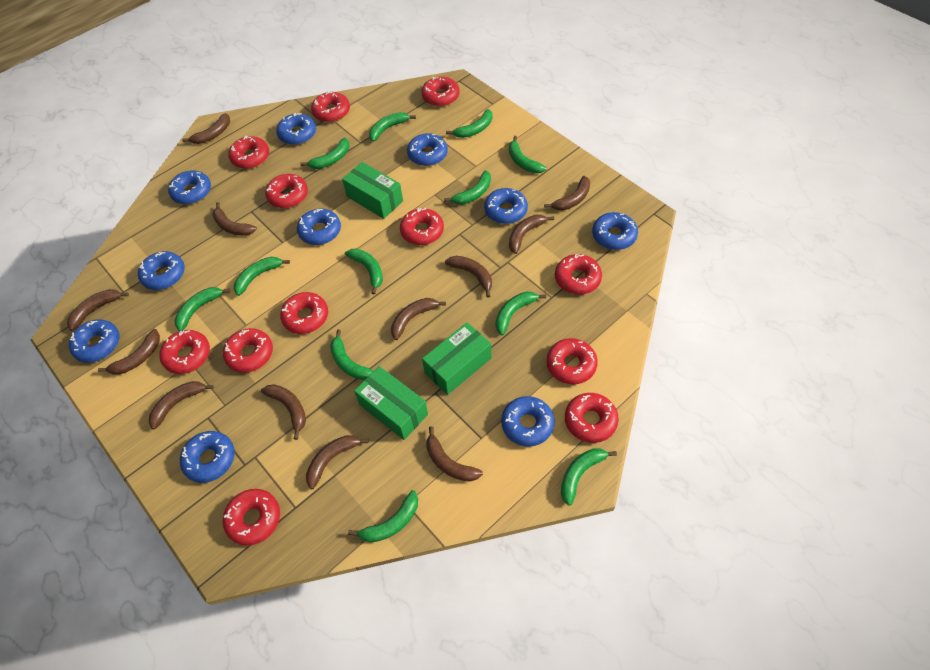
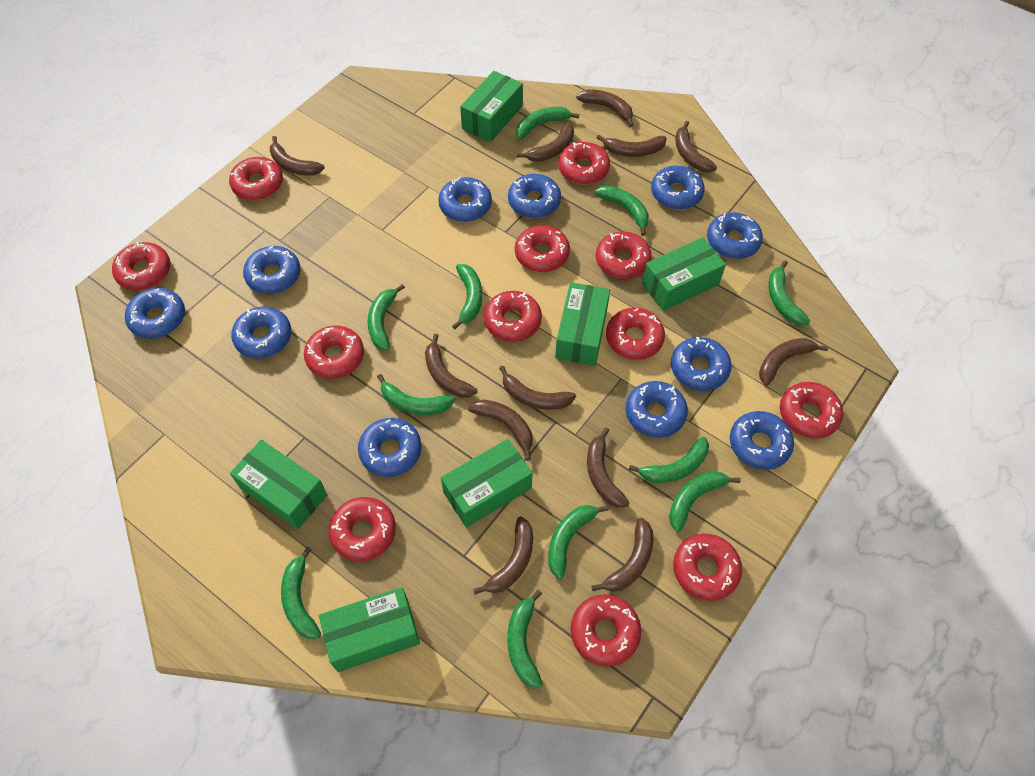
blue donut: 10 -> 11
green banana: 12 -> 11
green box: 3 -> 6

